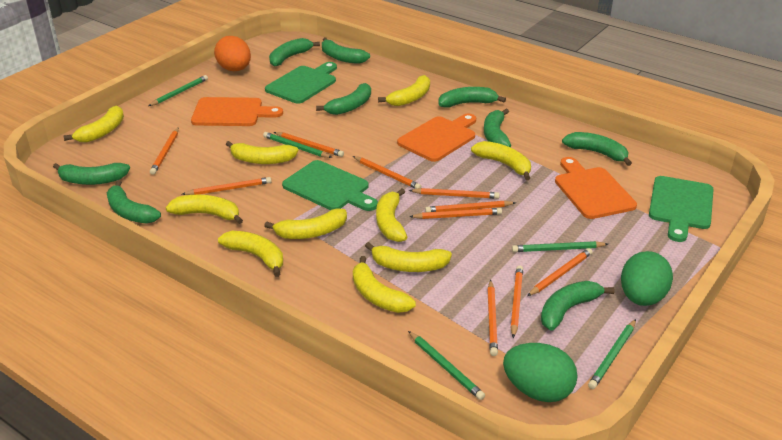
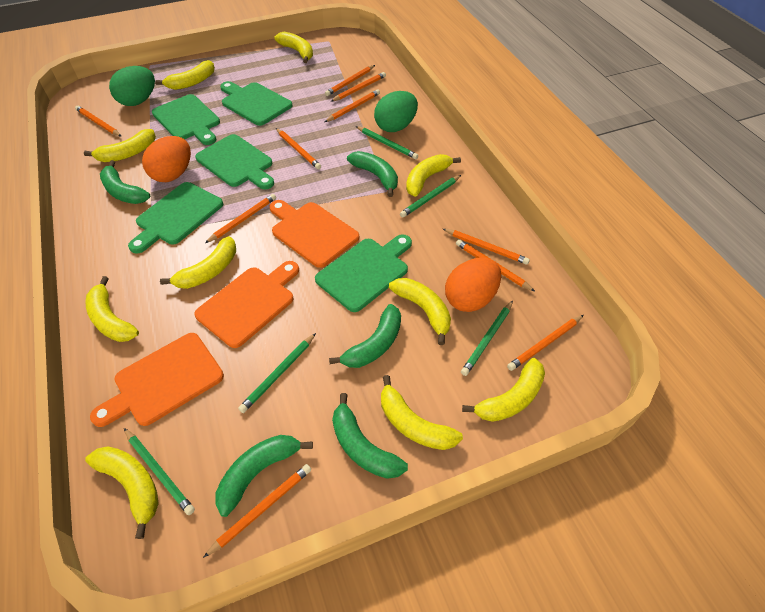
green banana: 9 -> 5
green cutting board: 3 -> 5
orange egg: 1 -> 2

